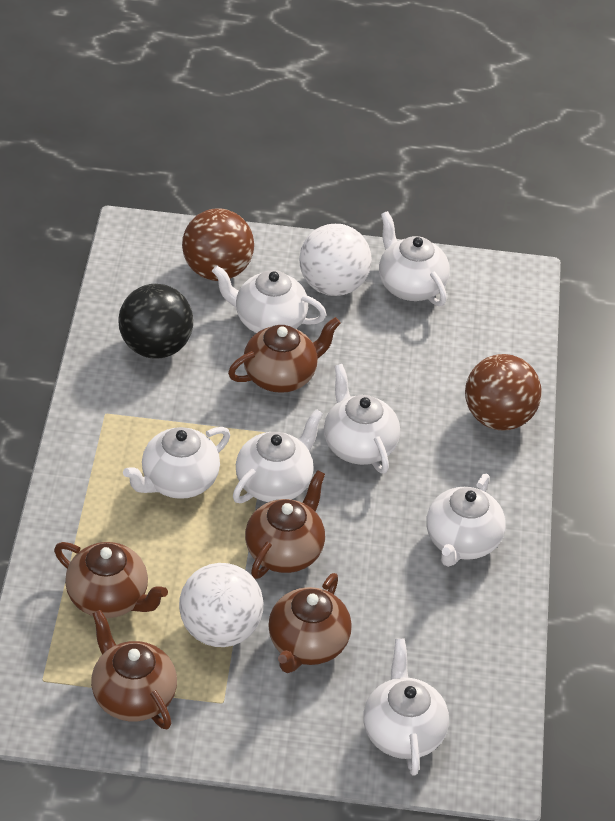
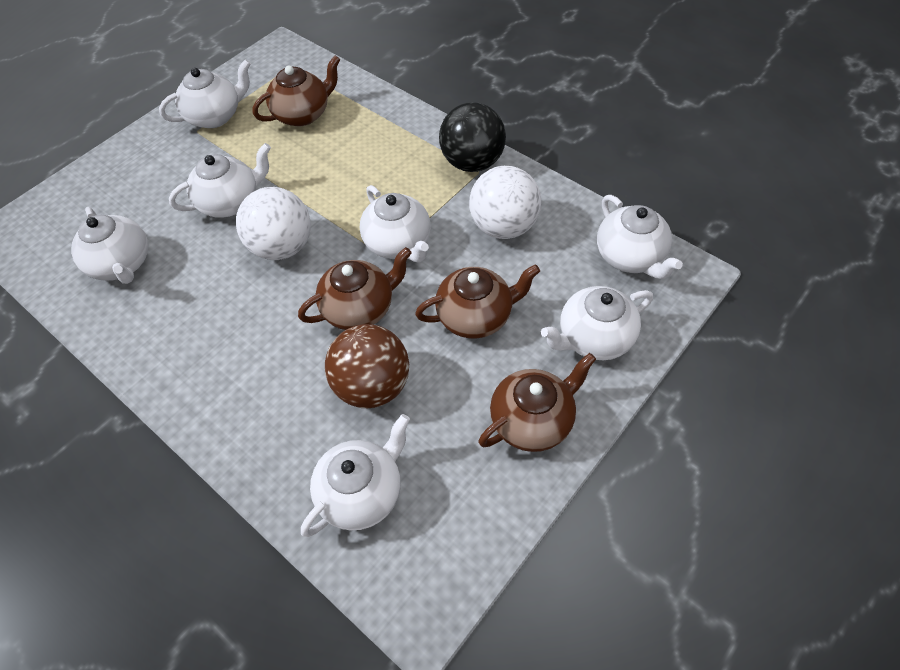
brown ball: 2 -> 1
brown teapot: 5 -> 4

